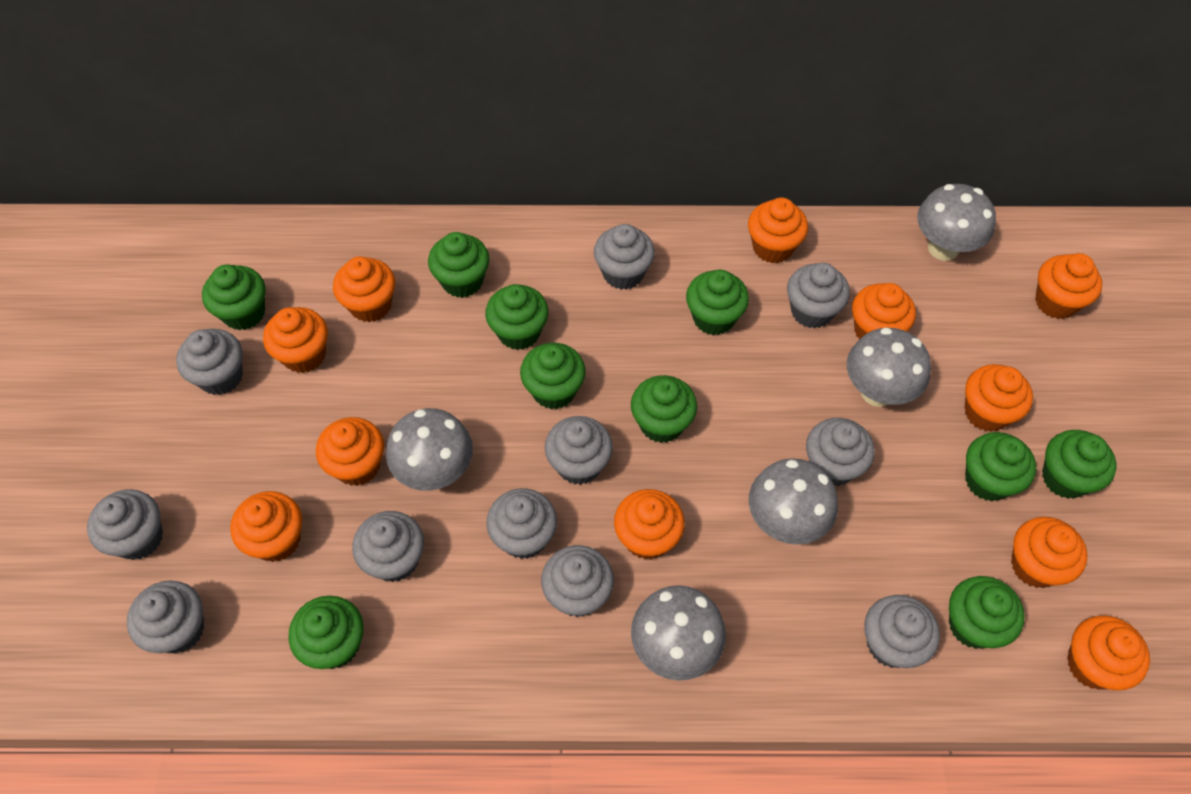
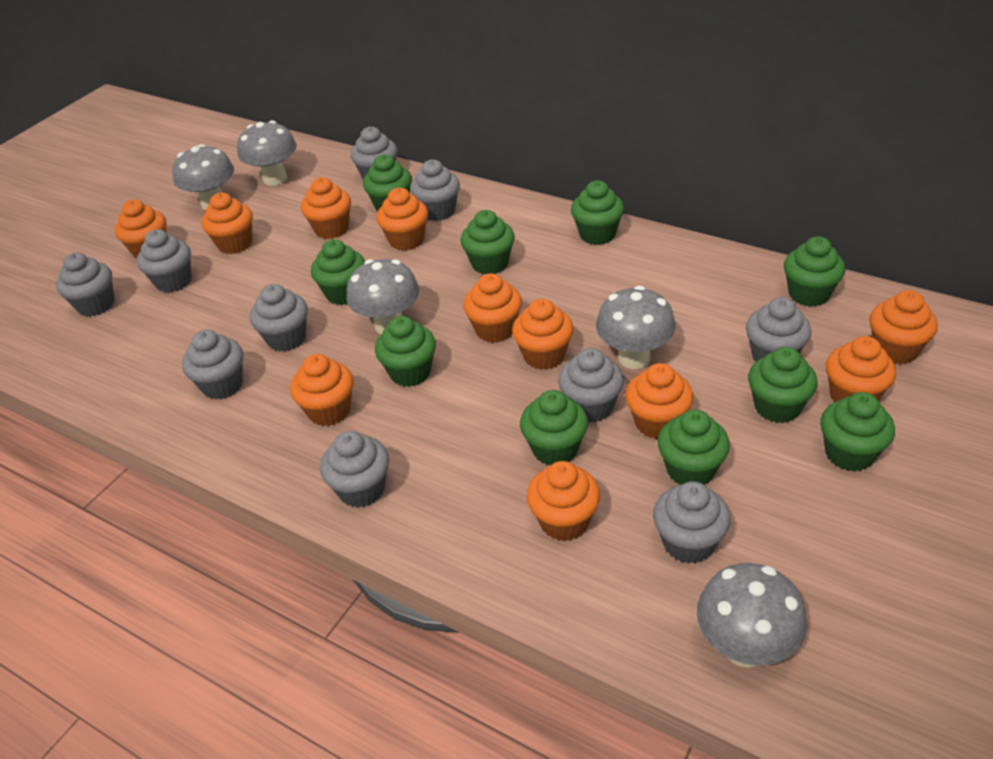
grey cupcake: 11 -> 10

